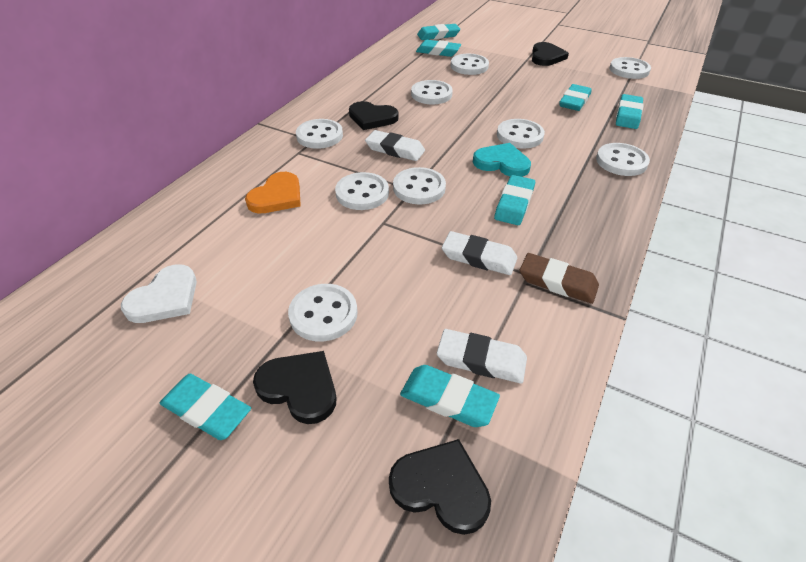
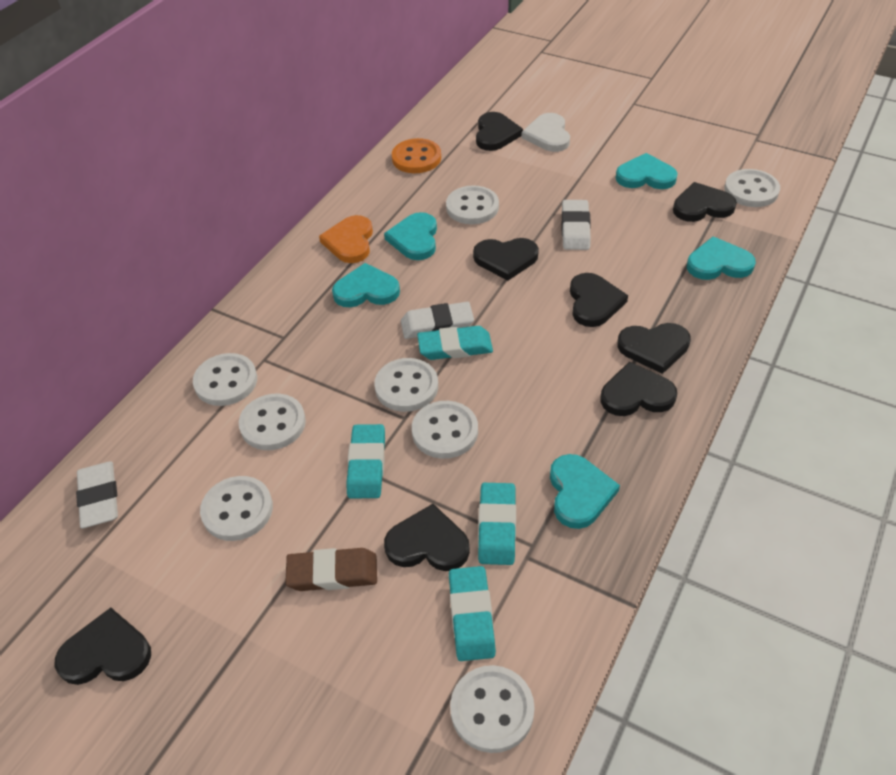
black heart: 4 -> 8
orange button: 0 -> 1
turquoise eraser: 7 -> 4
turquoise heart: 1 -> 5
white button: 9 -> 8

